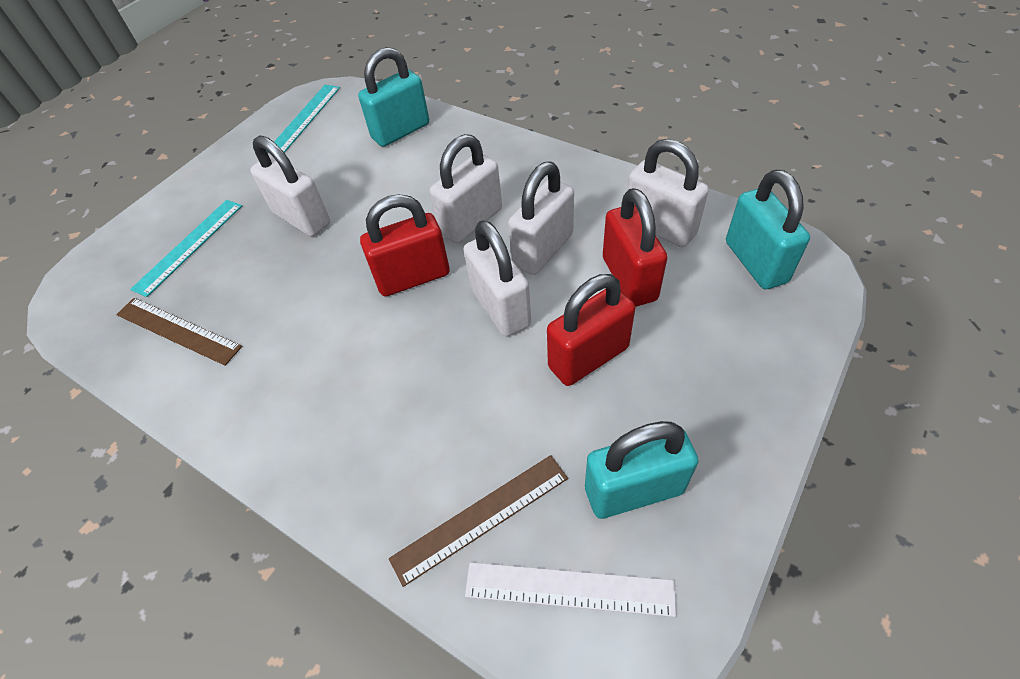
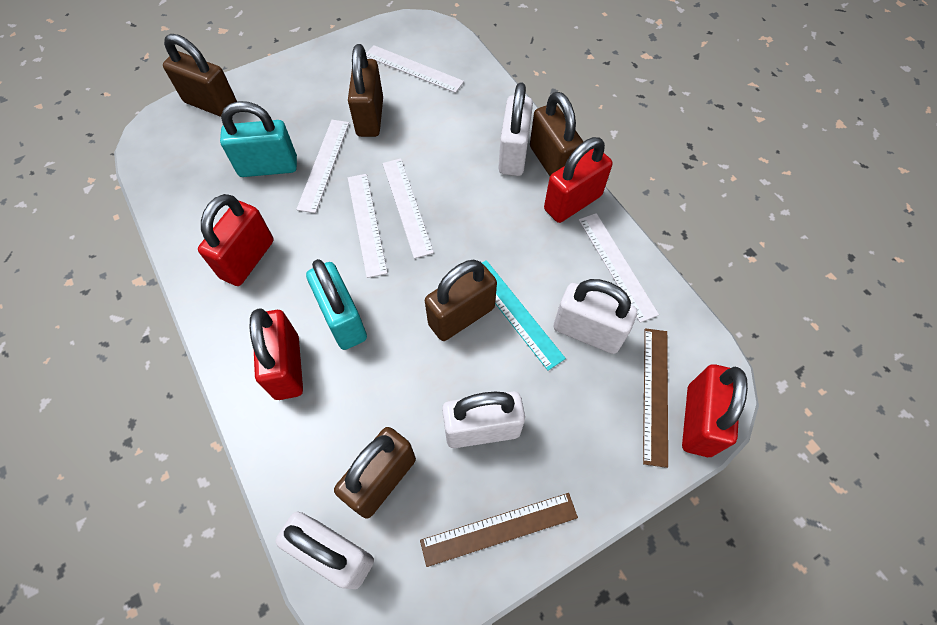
brown padlock: 0 -> 5
red padlock: 3 -> 4
turquoise padlock: 3 -> 2
turquoise ruler: 2 -> 1
white padlock: 5 -> 4
white ruler: 1 -> 5

